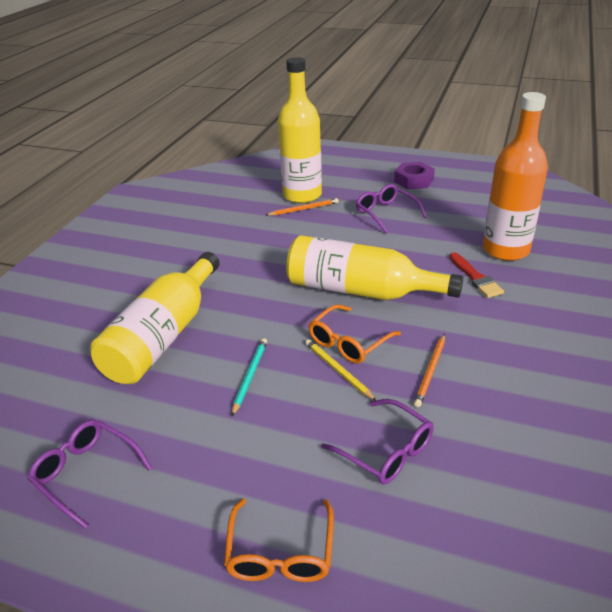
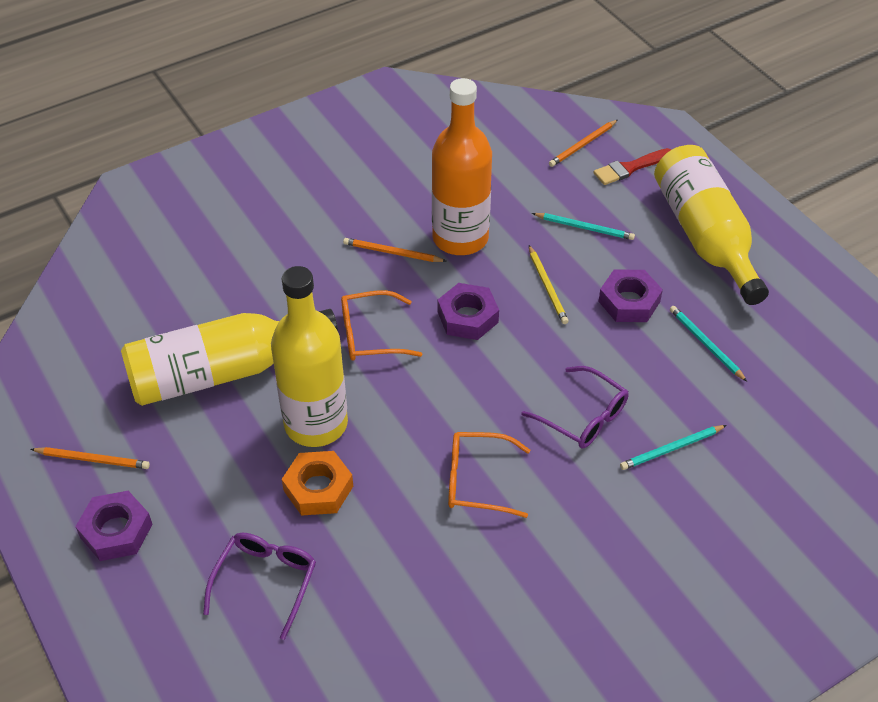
orange nut: 0 -> 1
orange pencil: 2 -> 3
purple glasses: 3 -> 2
purple nut: 1 -> 3
turquoise pencil: 1 -> 3

